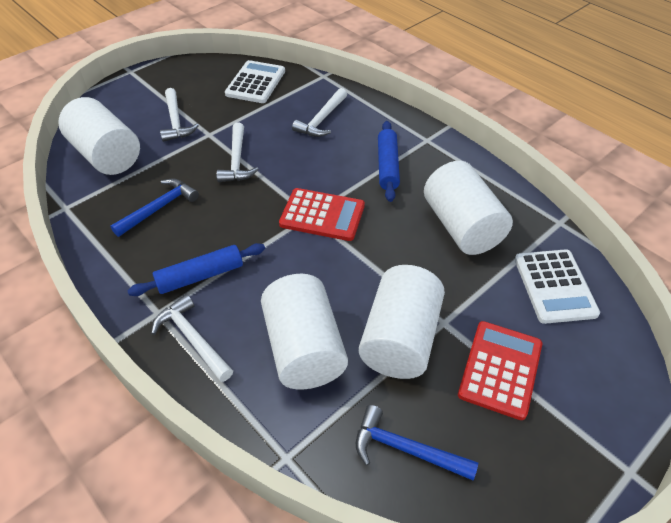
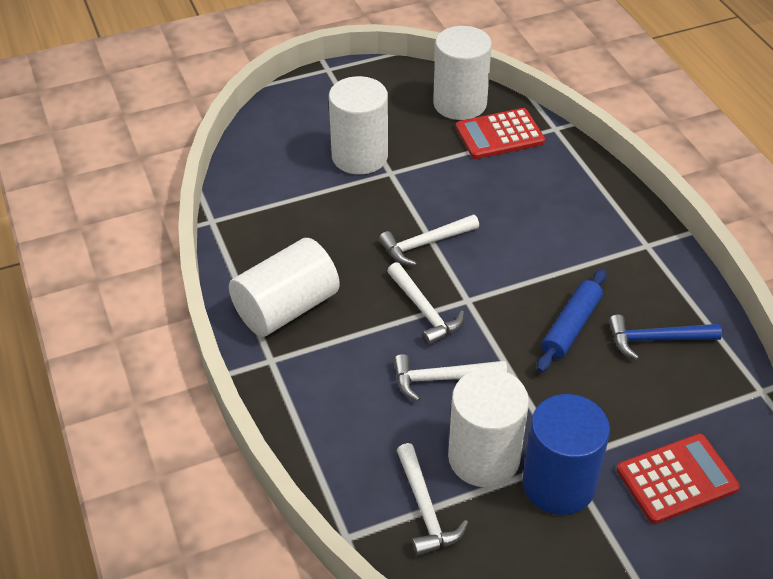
blue cylinder: 0 -> 1
blue hammer: 2 -> 1
blue rolling pin: 2 -> 1
white calculator: 2 -> 0

